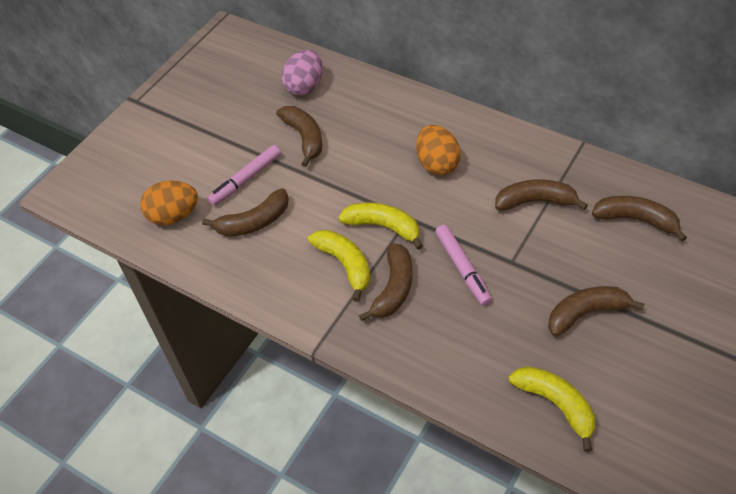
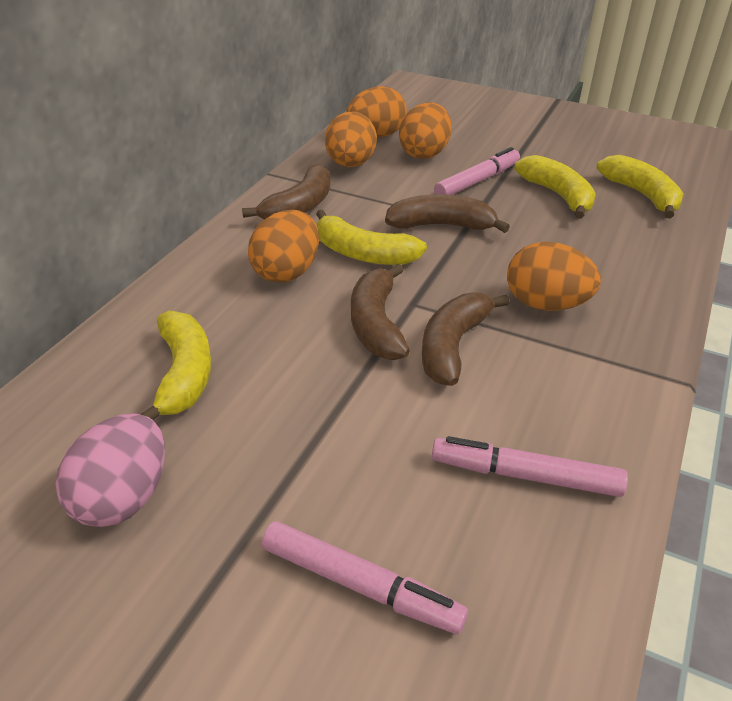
brown banana: 6 -> 4
orange egg: 2 -> 5
pink marker: 2 -> 3
yellow banana: 3 -> 4

